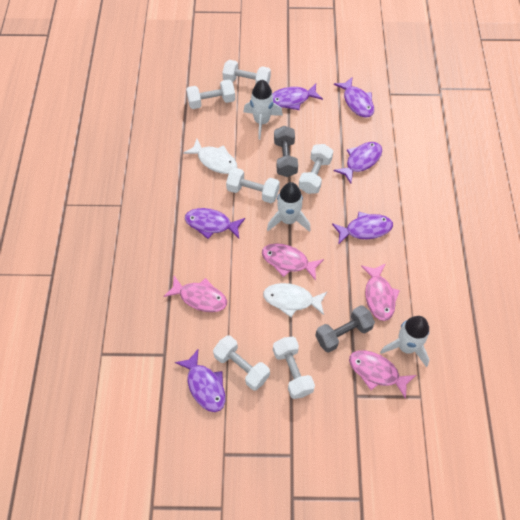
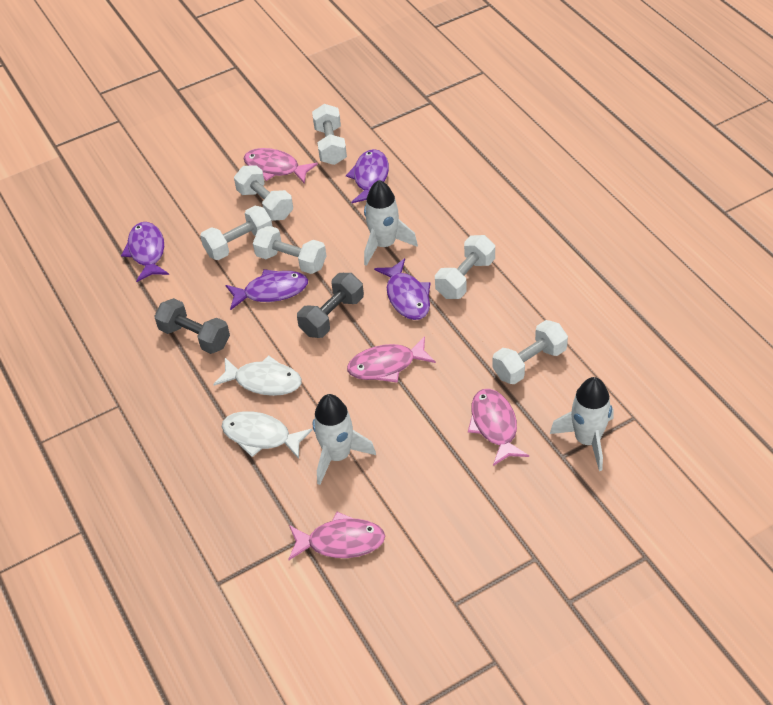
purple fish: 6 -> 4

